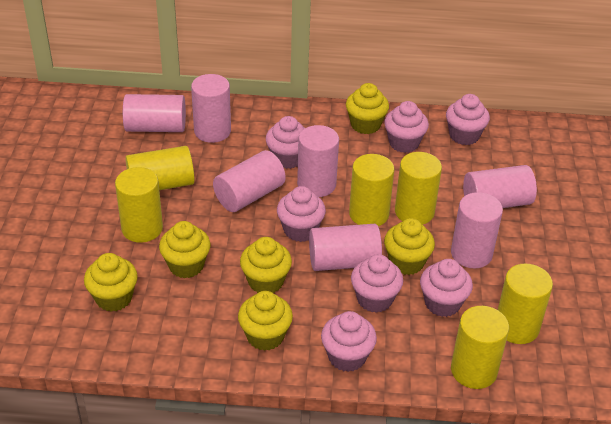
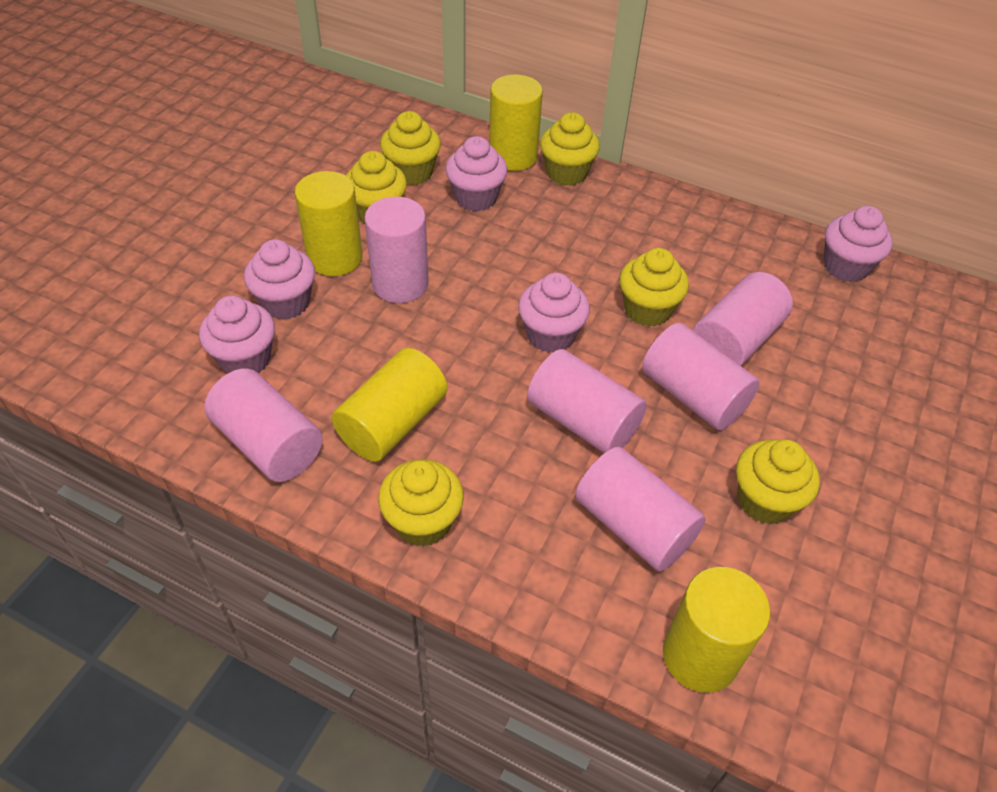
pink cupcake: 7 -> 5
pink cylinder: 7 -> 6
yellow cylinder: 6 -> 4

